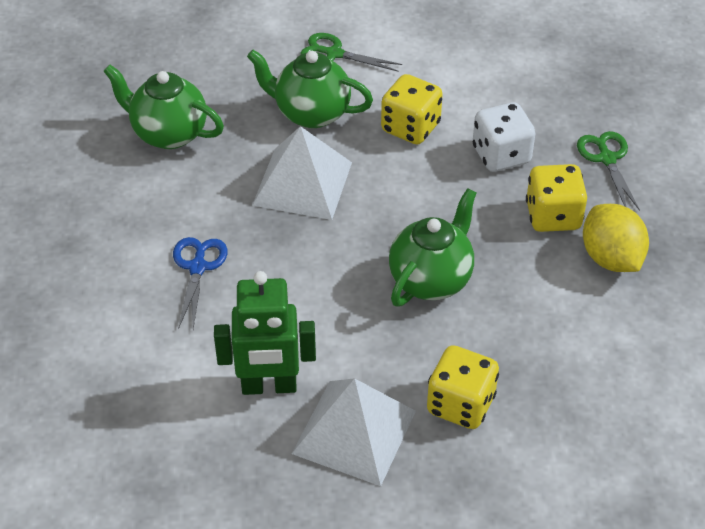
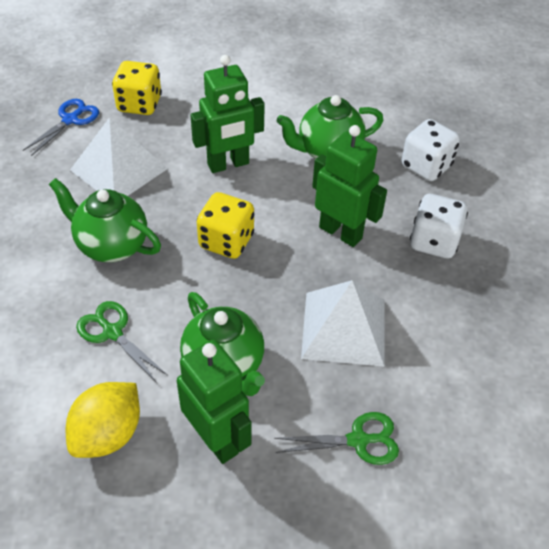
green robot: 1 -> 3
white dice: 1 -> 2
yellow dice: 3 -> 2

